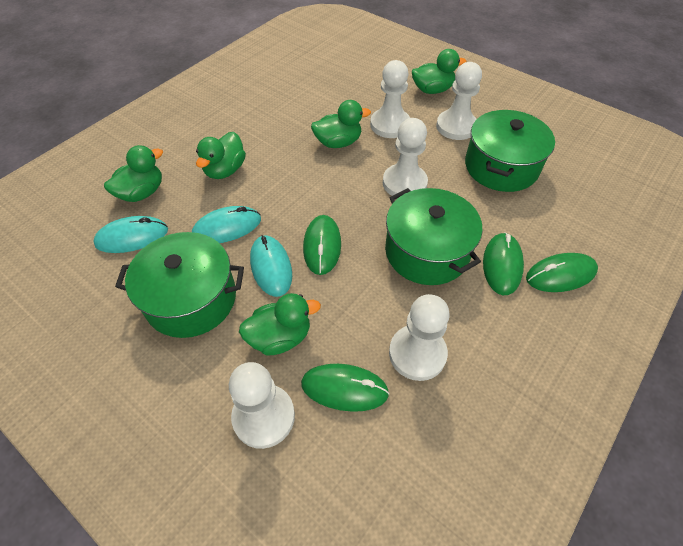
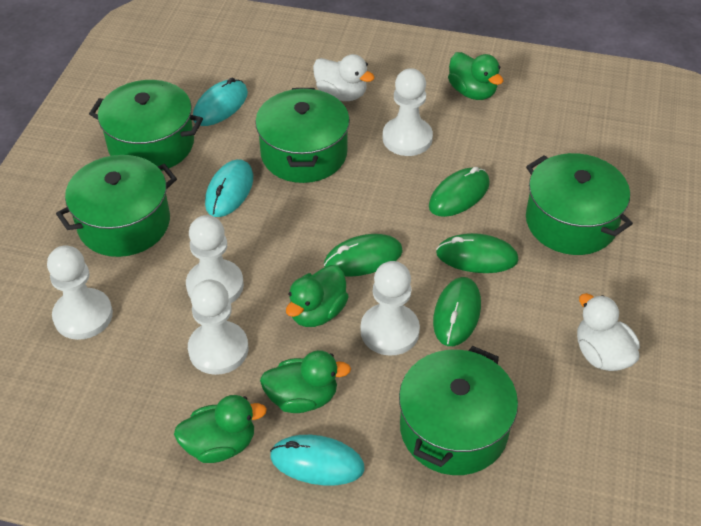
green duck: 5 -> 4
green pot: 3 -> 5
white duck: 0 -> 2

